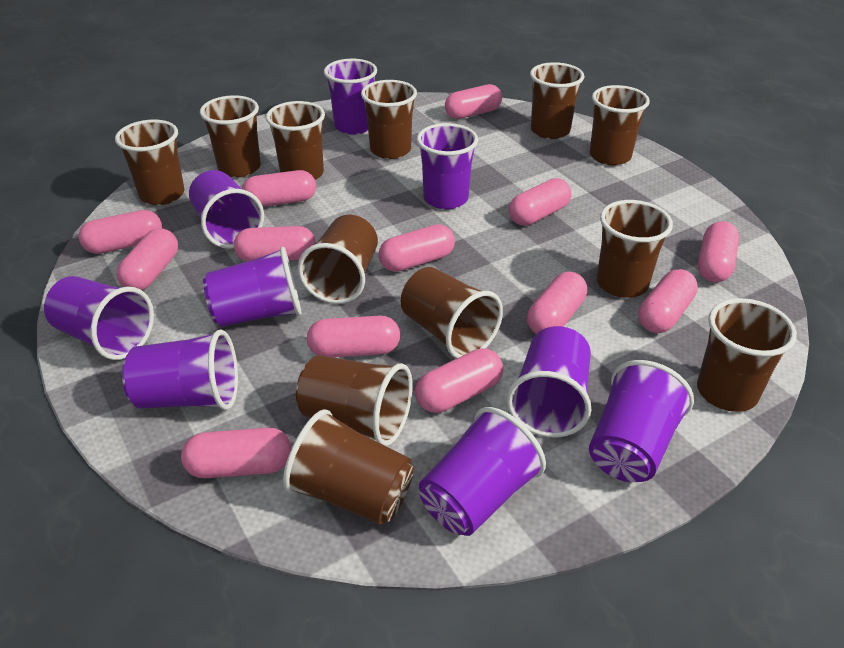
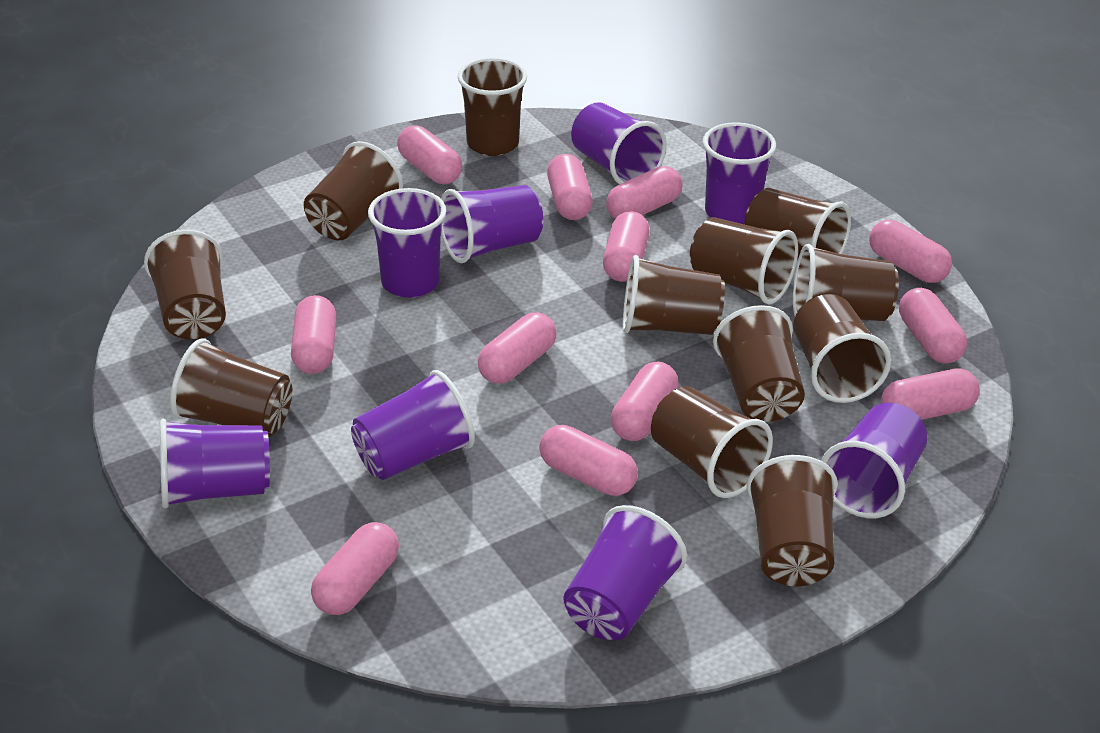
pink capsule: 13 -> 12
purple cup: 9 -> 8

